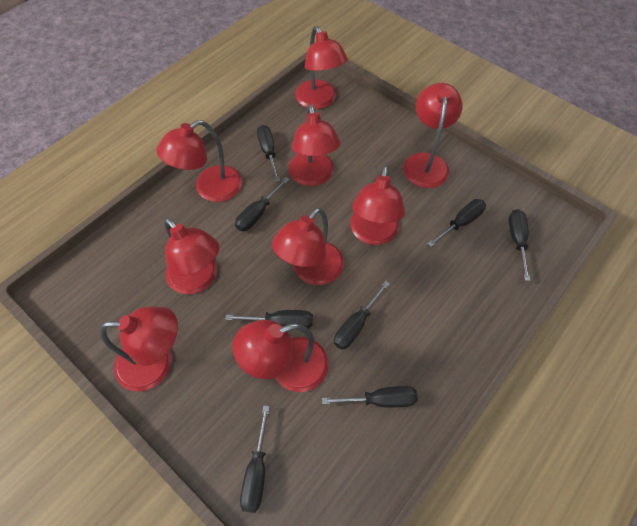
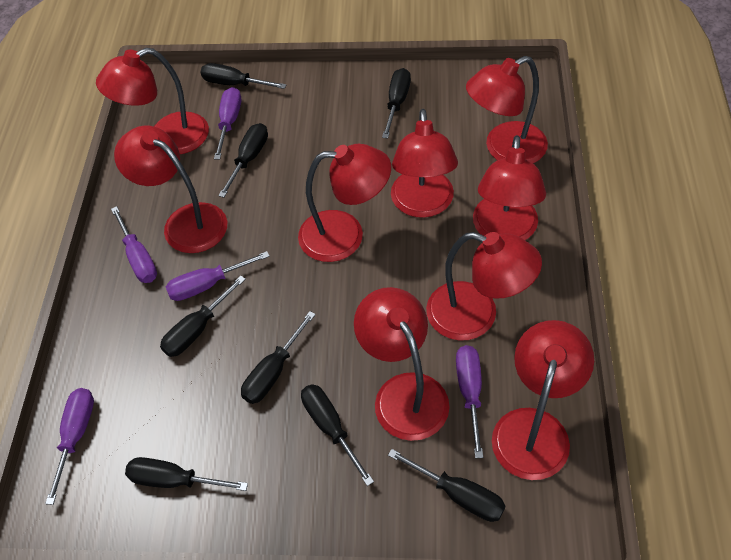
purple screwdriver: 0 -> 5

